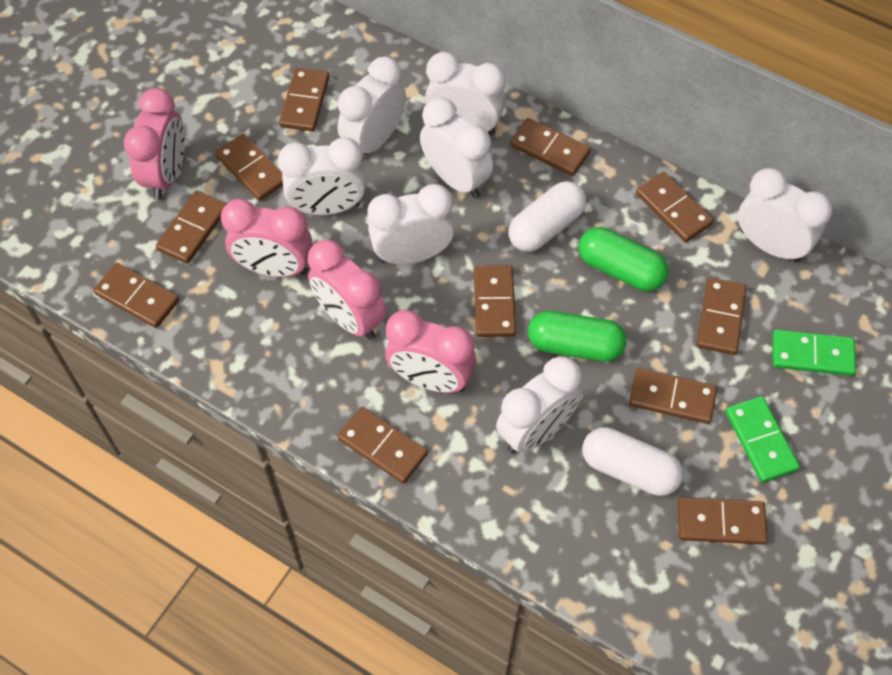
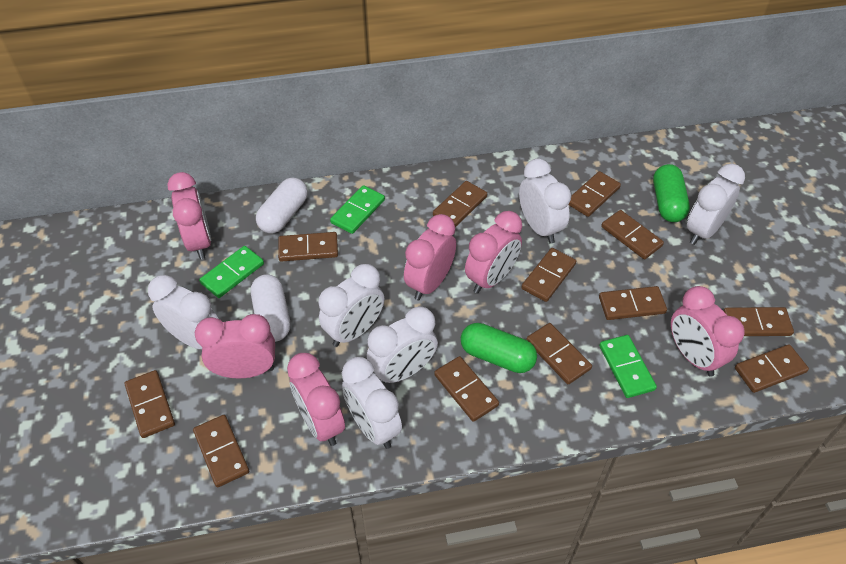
brown domino: 11 -> 12
green domino: 2 -> 3
pink clock: 4 -> 6
white clock: 7 -> 6

